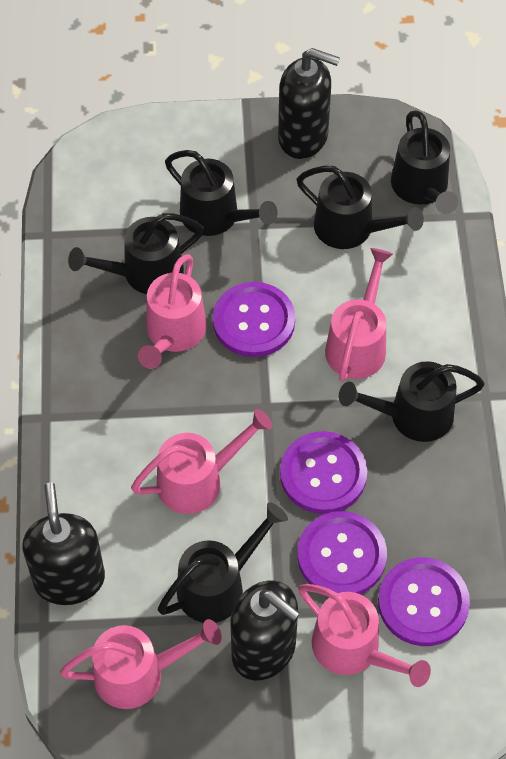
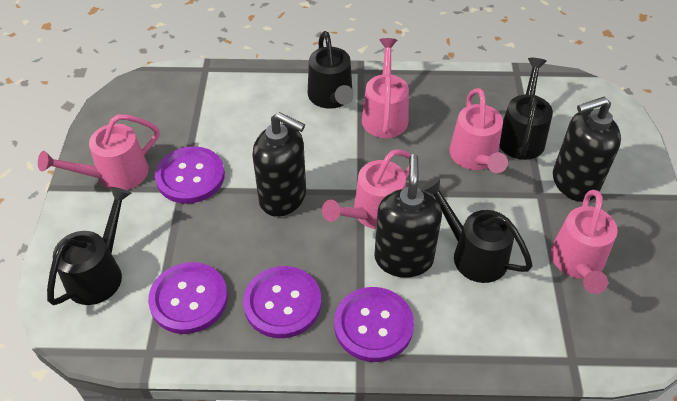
black watering can: 6 -> 4

